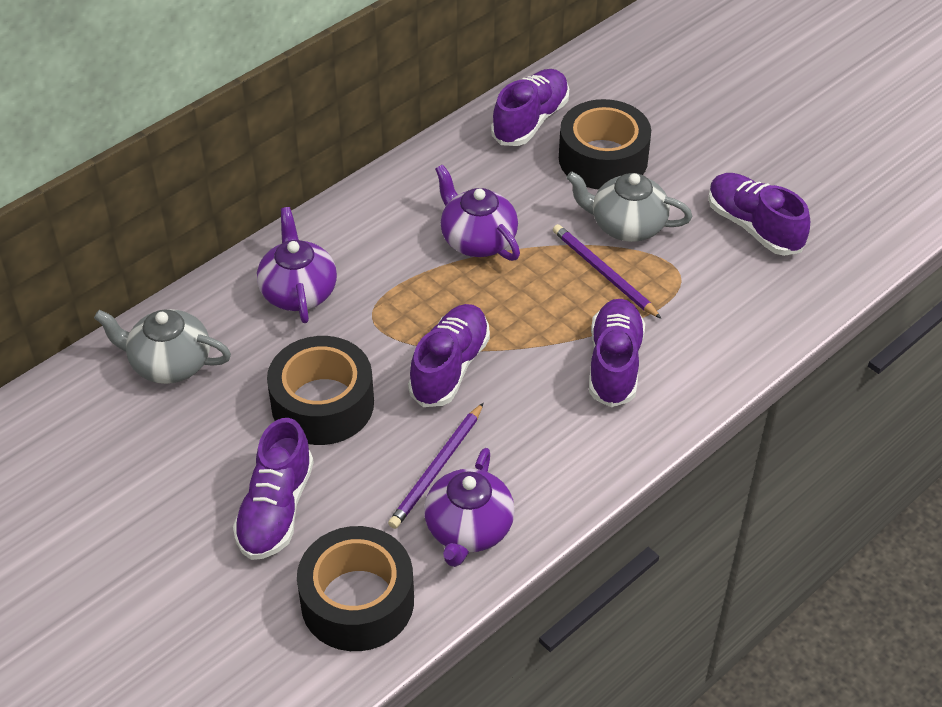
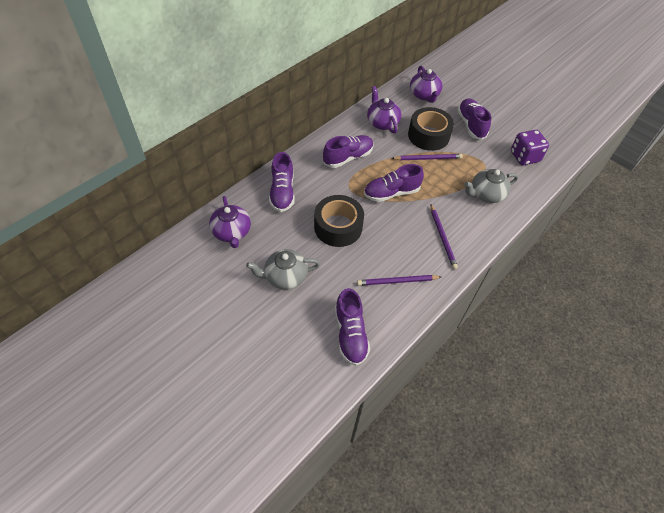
black tape: 3 -> 2
purple dice: 0 -> 1
purple pencil: 2 -> 3

